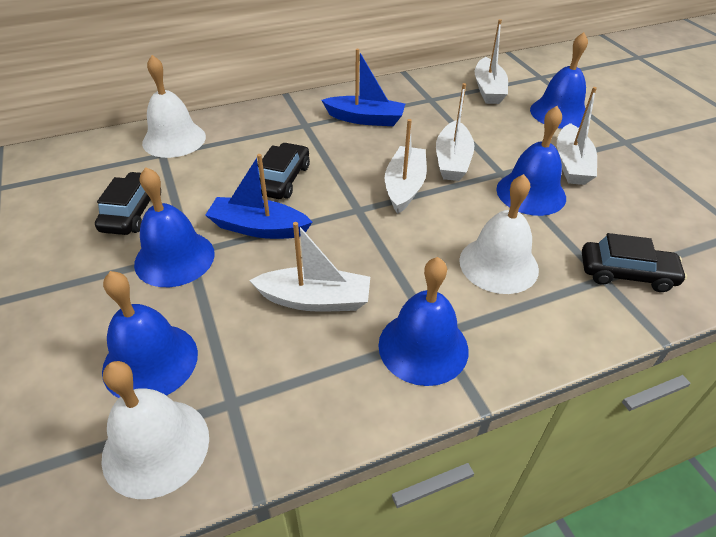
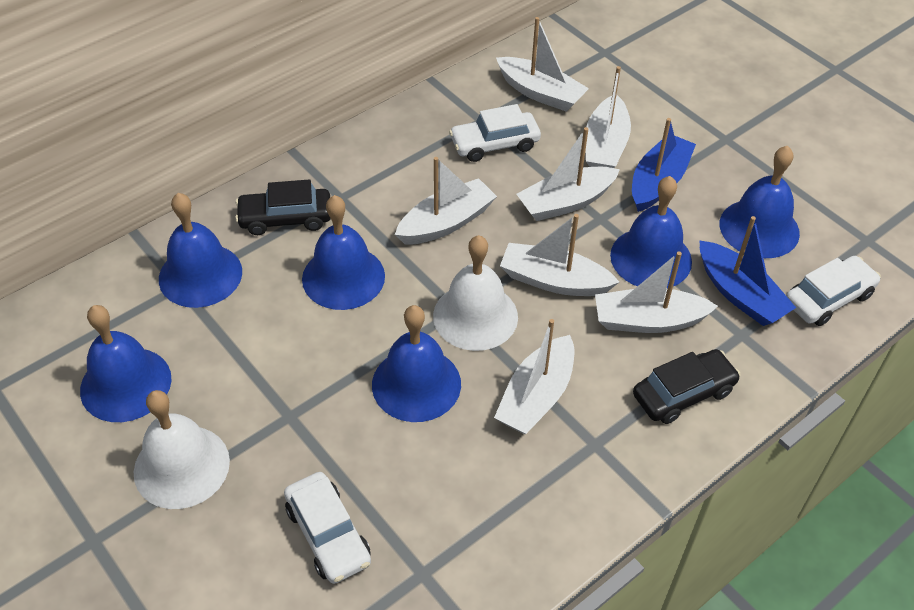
black car: 3 -> 2
blue bell: 5 -> 6
white bell: 3 -> 2
white boat: 5 -> 7
white car: 0 -> 3

